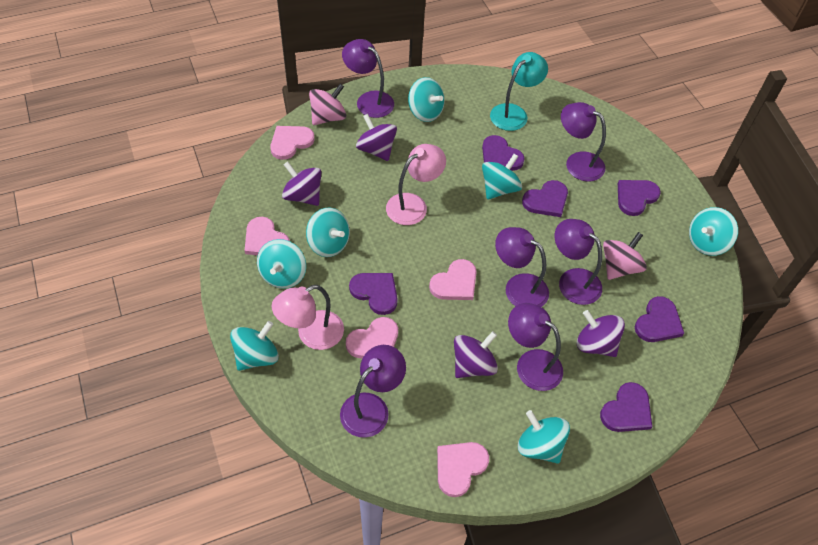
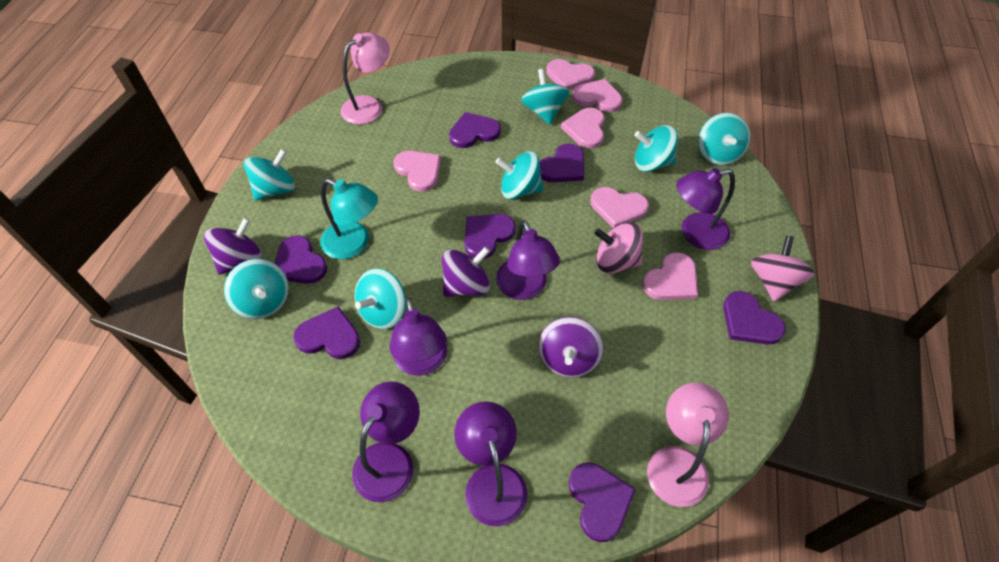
pink heart: 5 -> 6
purple heart: 6 -> 7
purple lamp: 6 -> 5
purple spinning top: 4 -> 3

